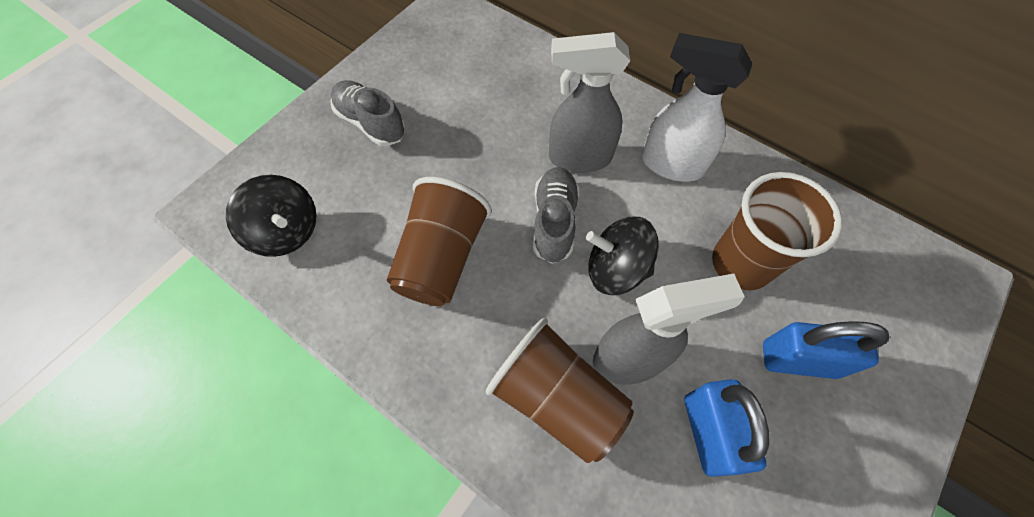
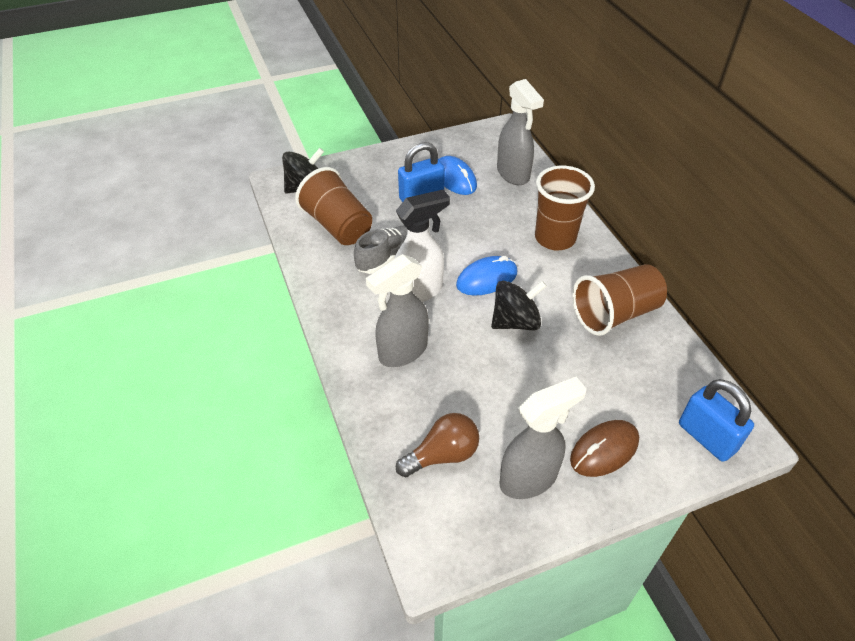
blue mouse: 0 -> 2
brown light bulb: 0 -> 1
brown mouse: 0 -> 1
grey shoe: 2 -> 1
grey spray bottle: 2 -> 3

